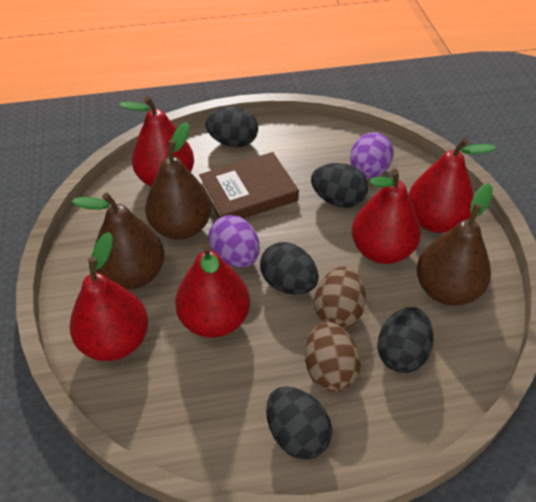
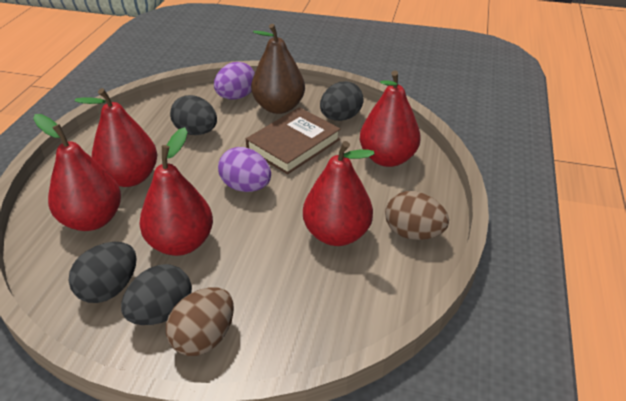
black egg: 5 -> 4
brown pear: 3 -> 1

